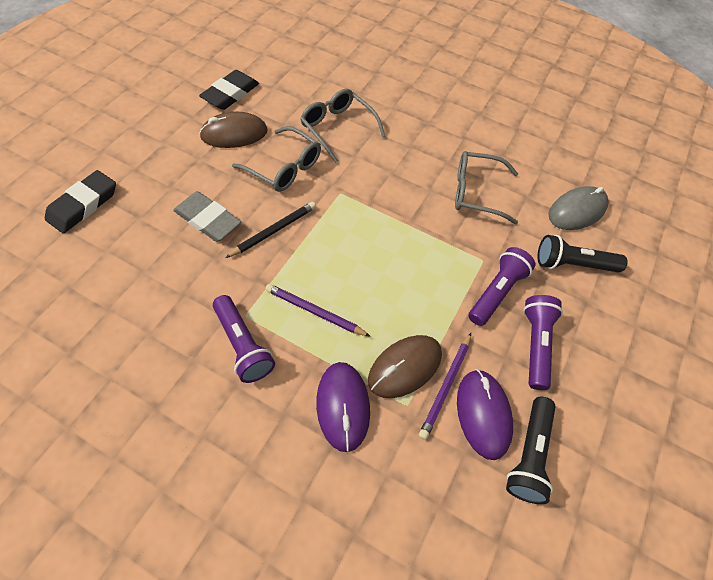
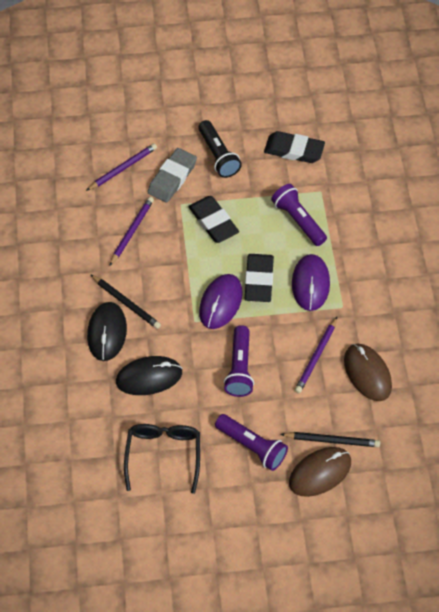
black eraser: 2 -> 3
black flashlight: 2 -> 1
black glasses: 0 -> 1
black mouse: 0 -> 2
black pencil: 1 -> 2
grey glasses: 3 -> 0
grey mouse: 1 -> 0
purple pencil: 2 -> 3

